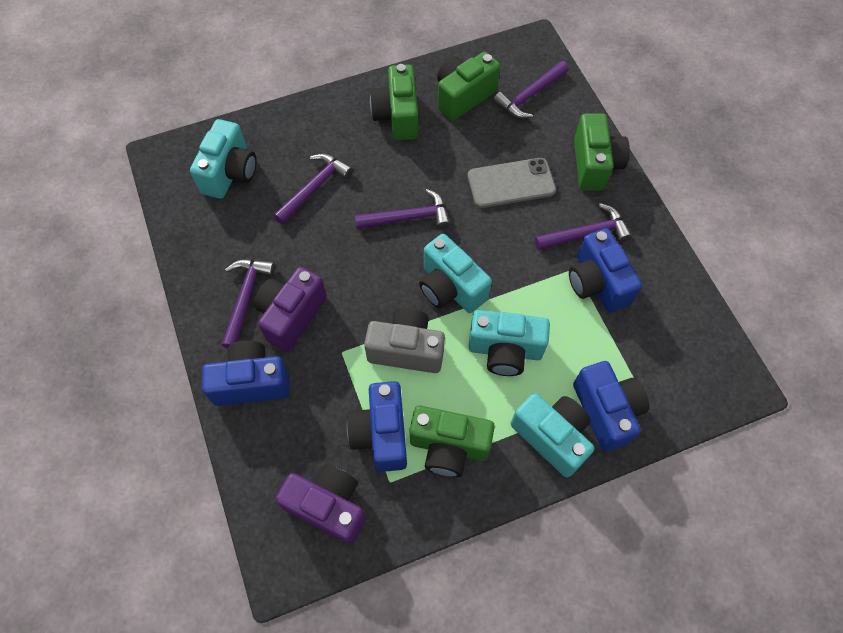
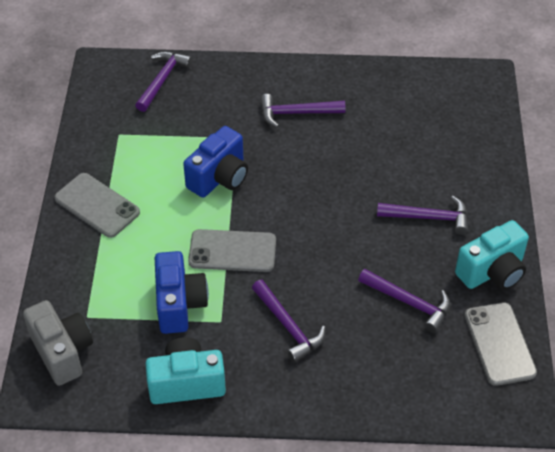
blue camera: 4 -> 2
green camera: 4 -> 0
grey phone: 1 -> 3
purple camera: 2 -> 0
turquoise camera: 4 -> 2

